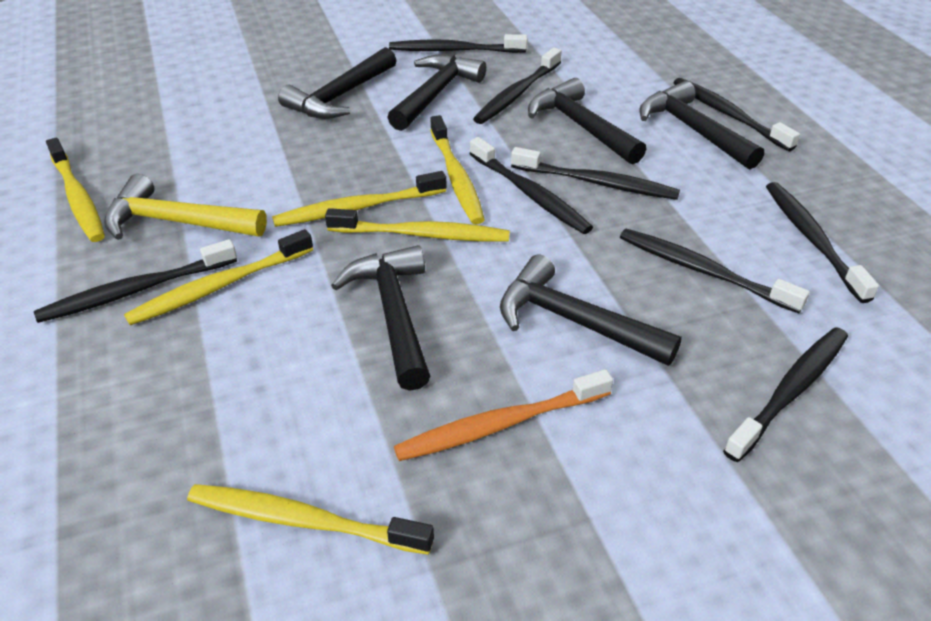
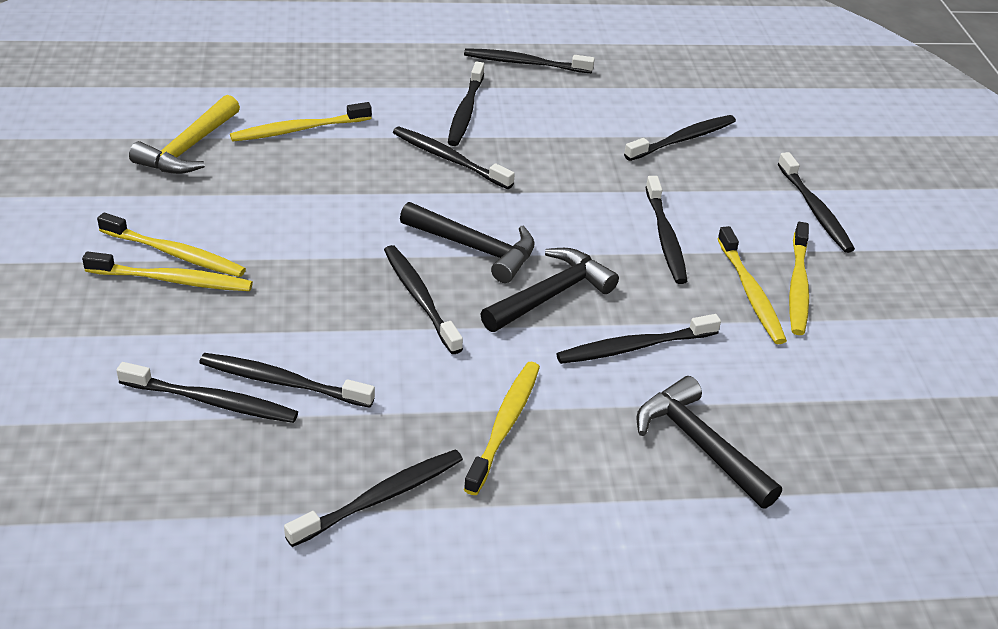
black hammer: 6 -> 3
black toothbrush: 9 -> 11
orange toothbrush: 1 -> 0

